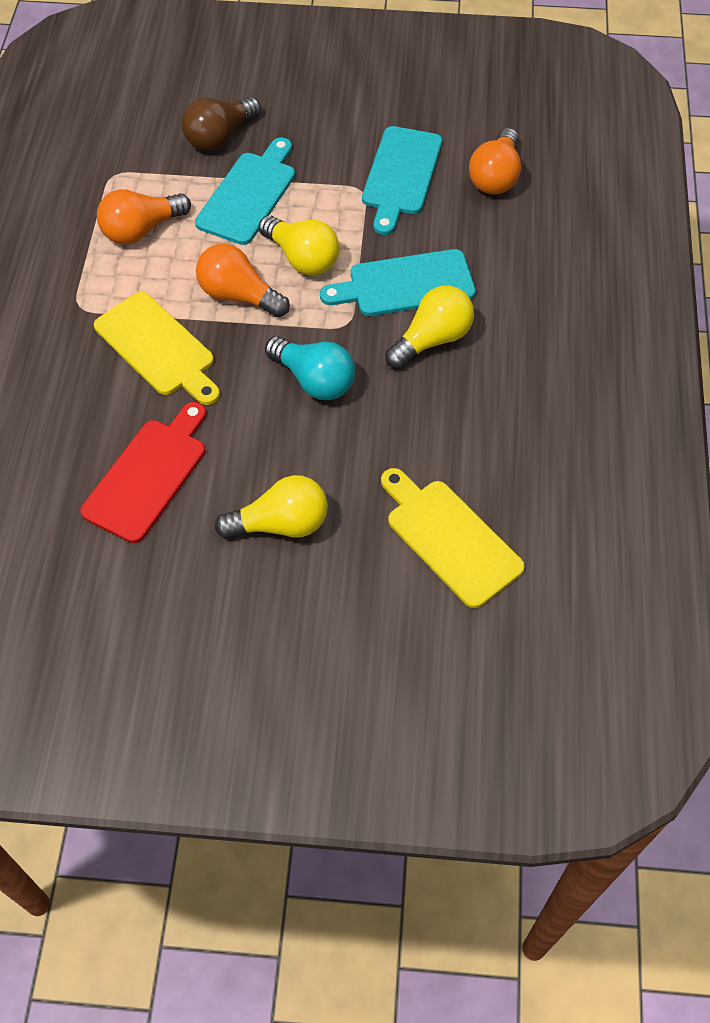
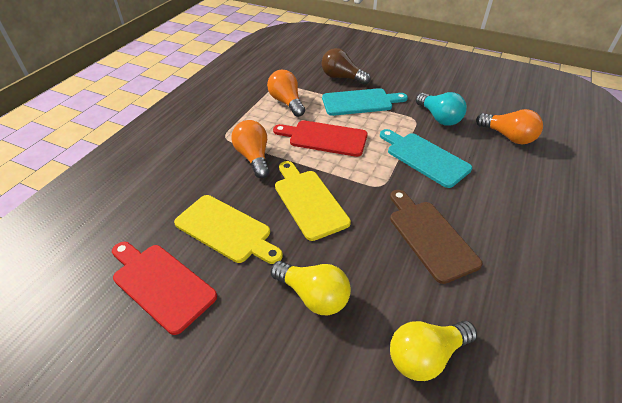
brown cutting board: 0 -> 1
red cutting board: 1 -> 2
turquoise cutting board: 3 -> 2
yellow light bulb: 3 -> 2

